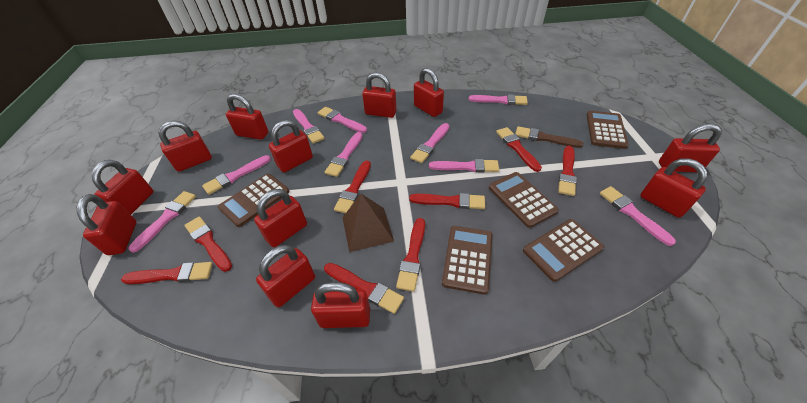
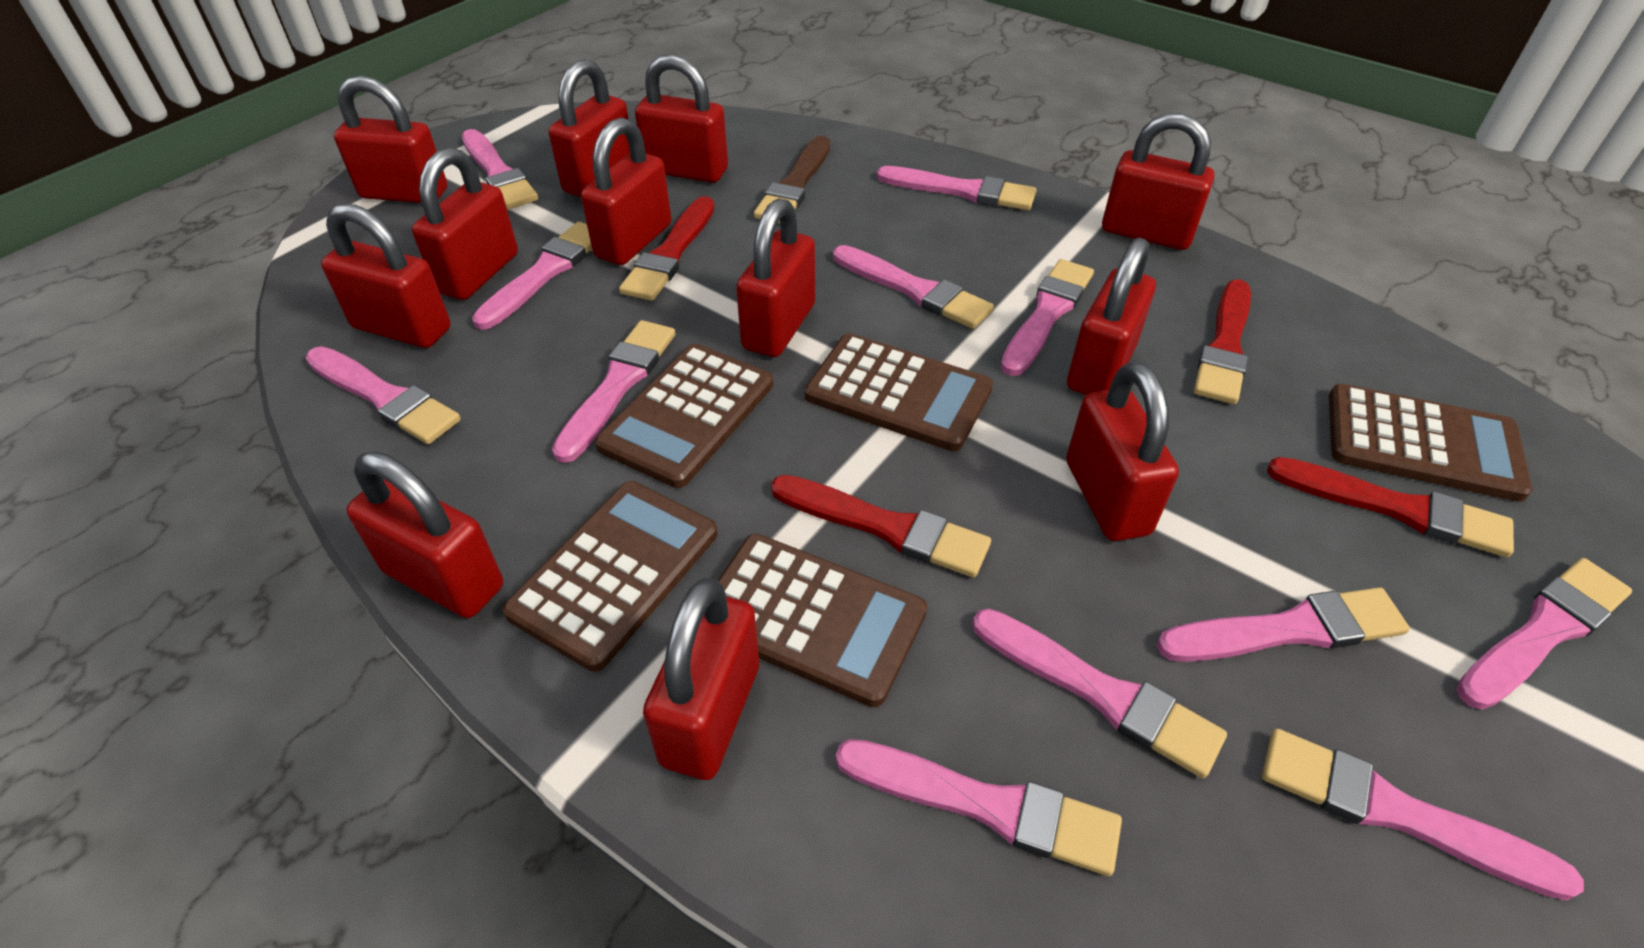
brown pyramid: 1 -> 0
pink brush: 9 -> 12
red brush: 8 -> 4

